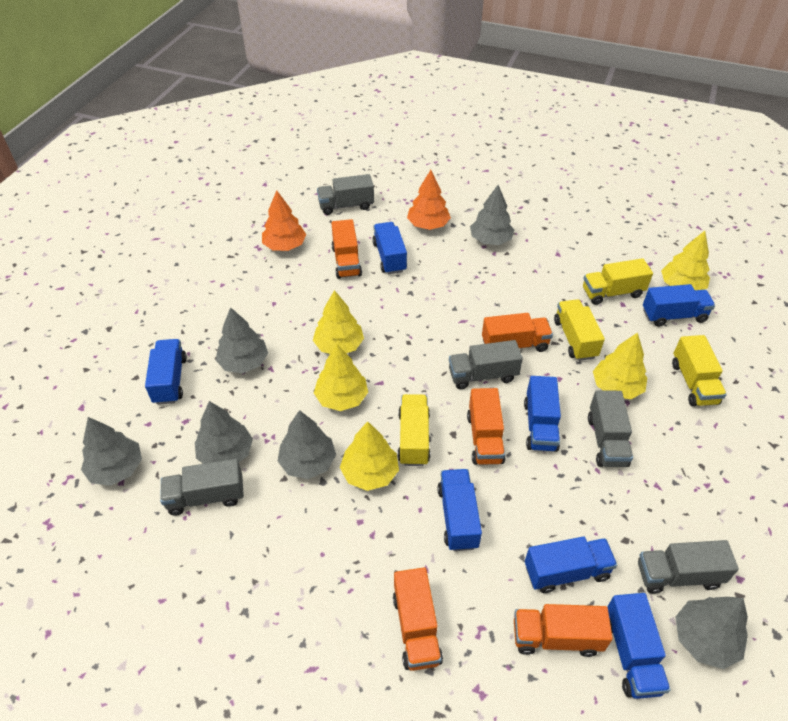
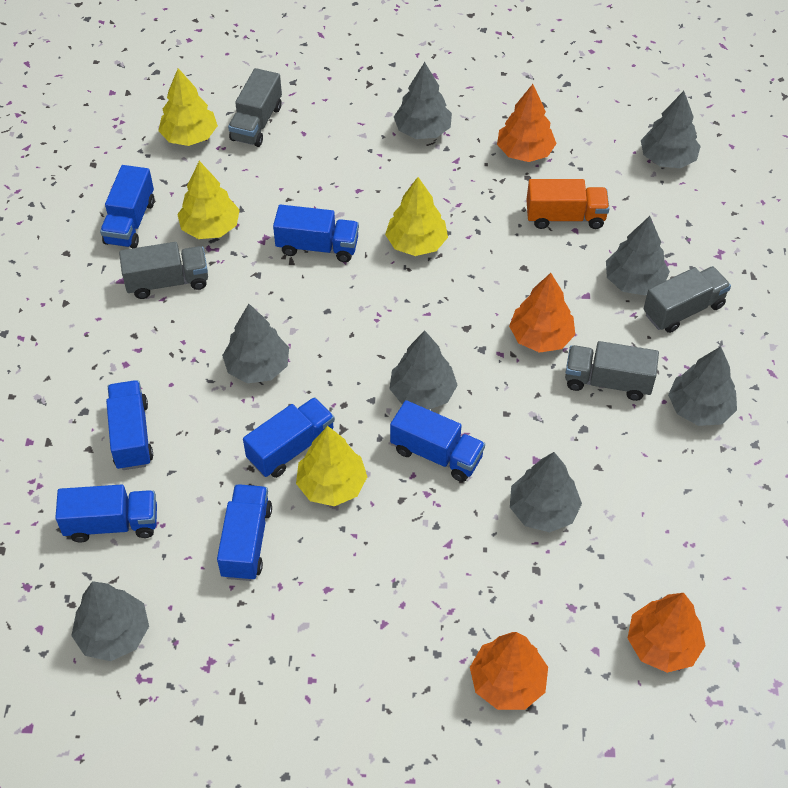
grey tree: 6 -> 8
grey truck: 5 -> 4
orange tree: 2 -> 4
orange truck: 5 -> 1
yellow tree: 5 -> 4
yellow truck: 4 -> 0

